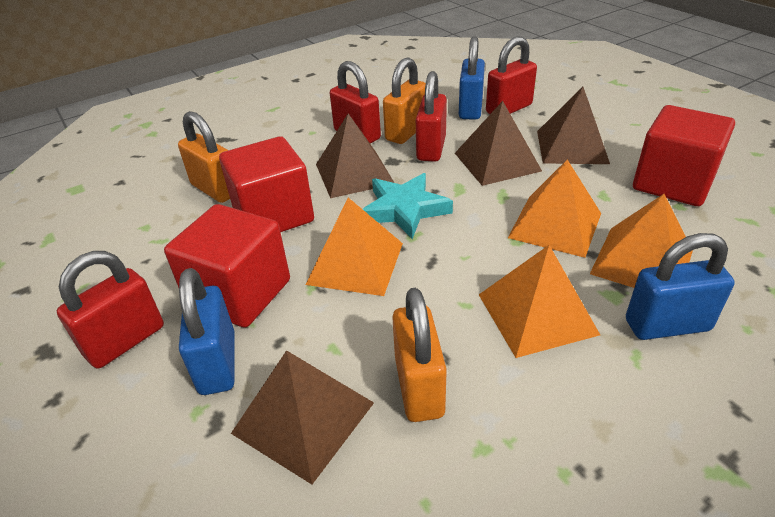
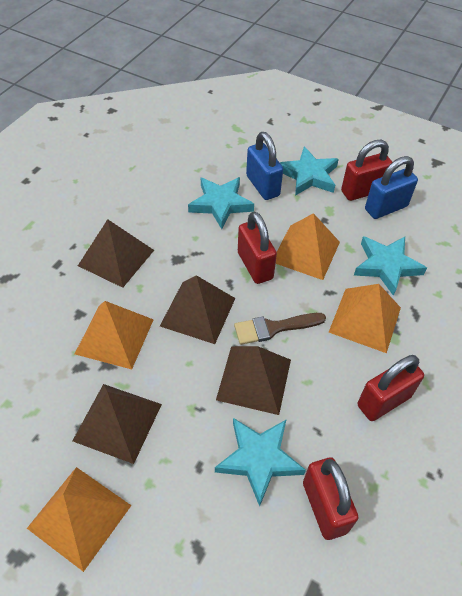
blue padlock: 3 -> 2
brown brush: 0 -> 1
orange padlock: 3 -> 0
red cube: 3 -> 0
turquoise star: 1 -> 4

